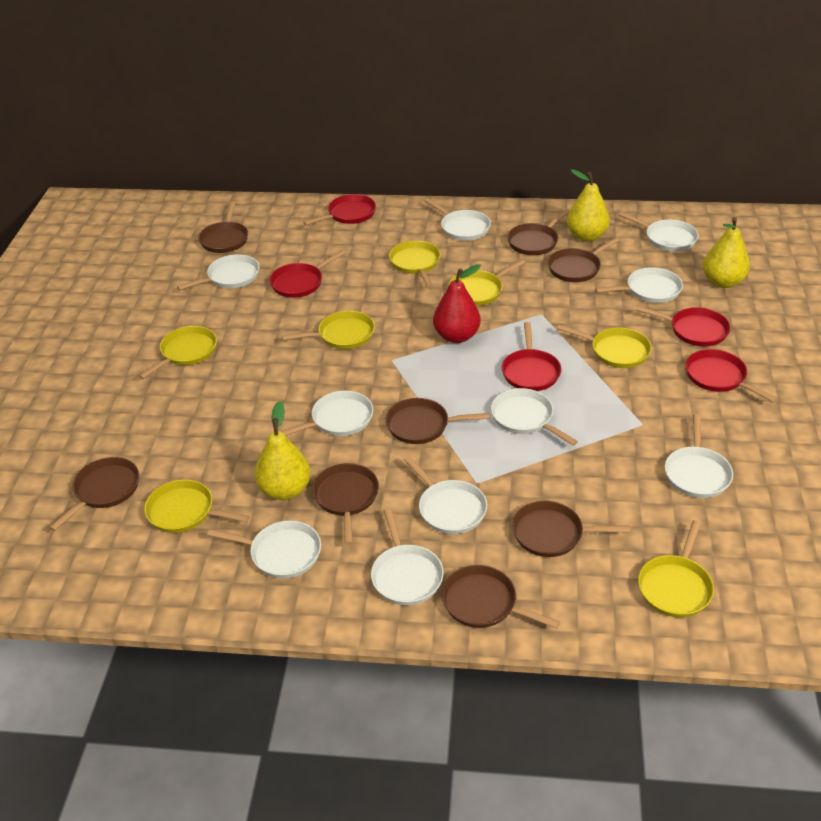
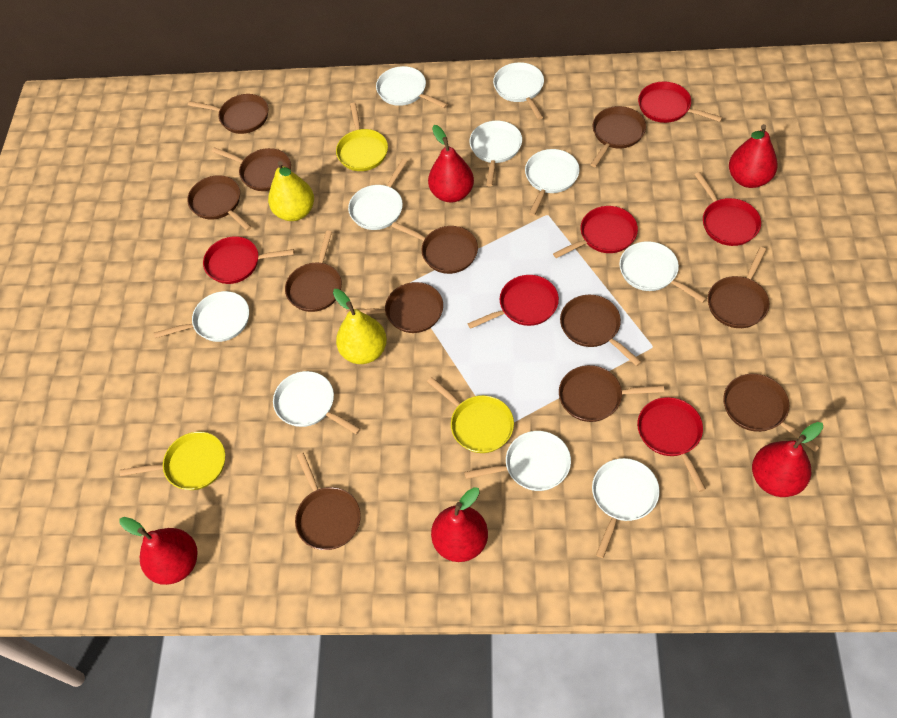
brown pan: 8 -> 12
red pan: 5 -> 6
red pear: 1 -> 5
yellow pan: 7 -> 3
yellow pear: 3 -> 2

